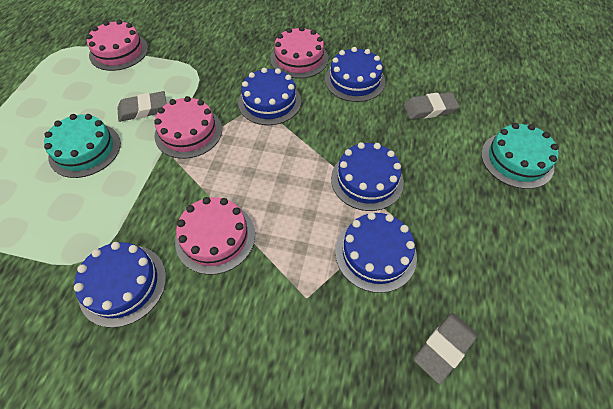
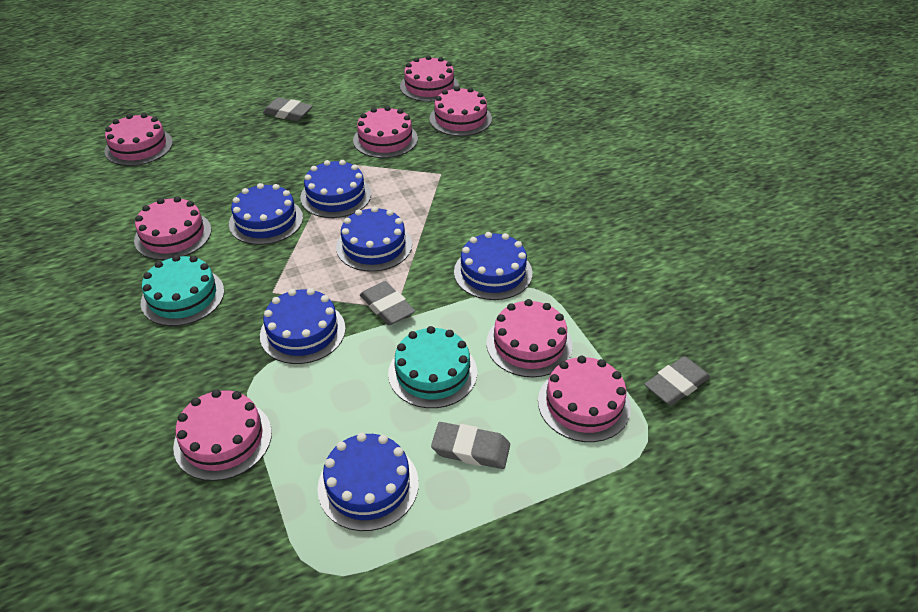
blue cake: 5 -> 6
grey eraser: 3 -> 4
pink cake: 4 -> 8

